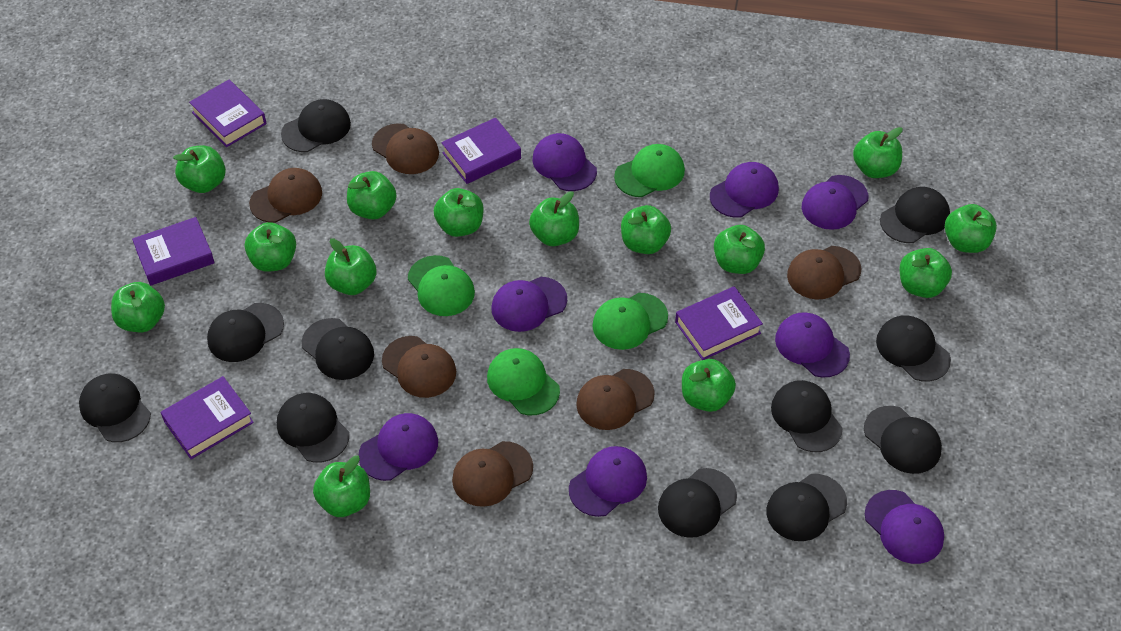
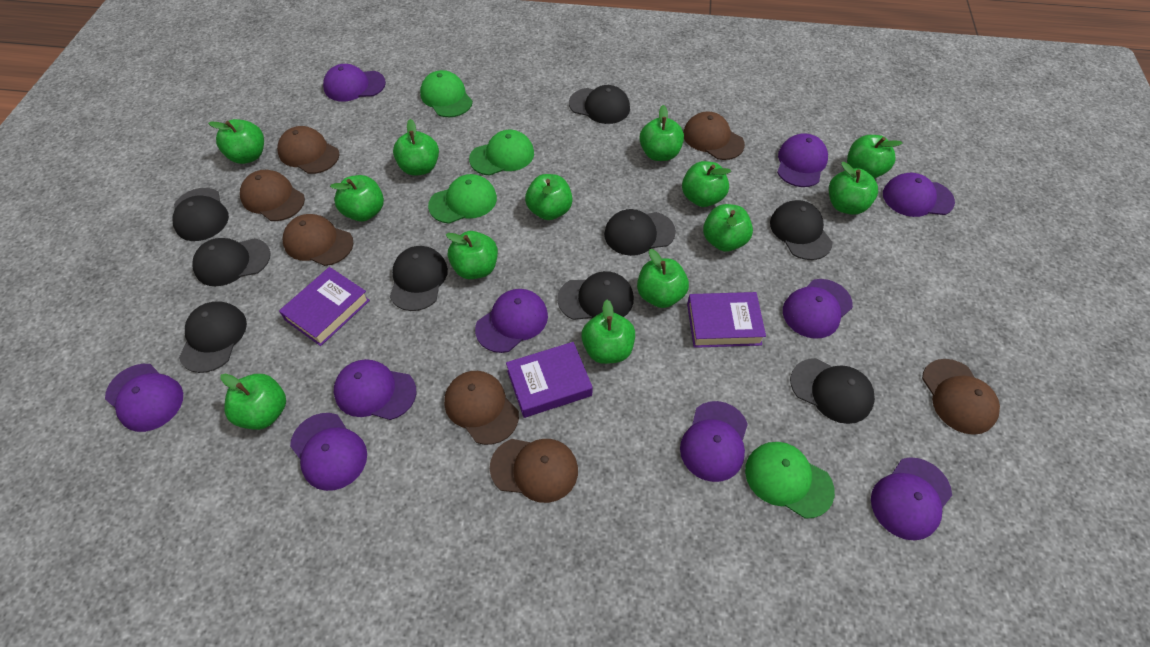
black cap: 11 -> 9
brown cap: 6 -> 7
green apple: 14 -> 13
purple book: 5 -> 3
purple cap: 8 -> 10

